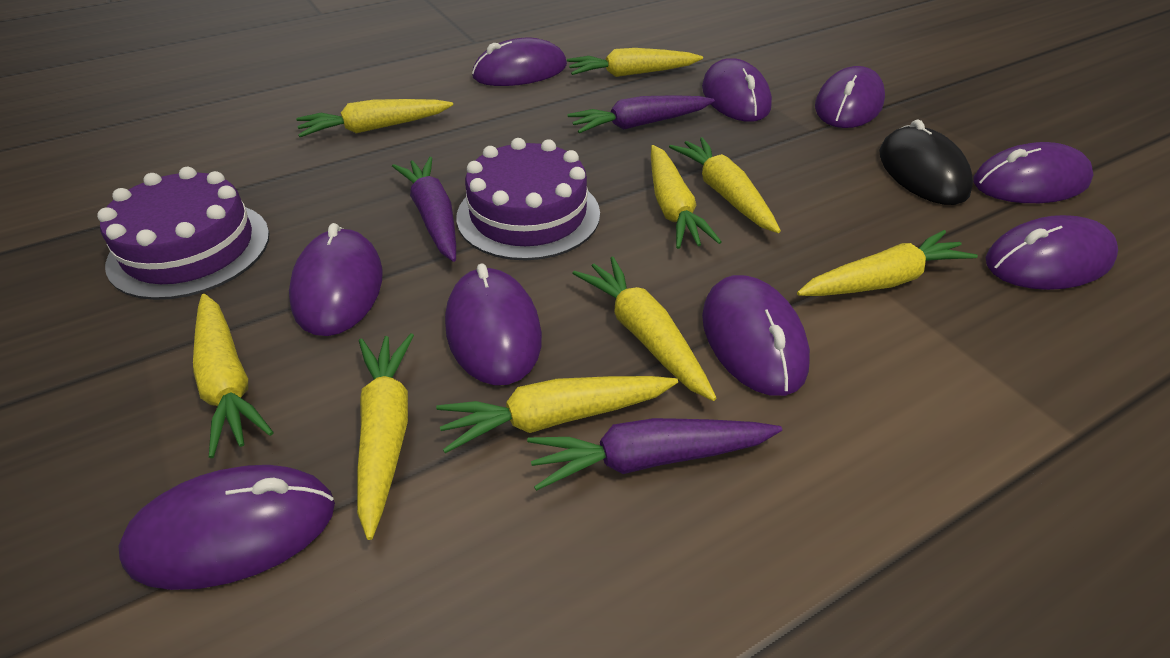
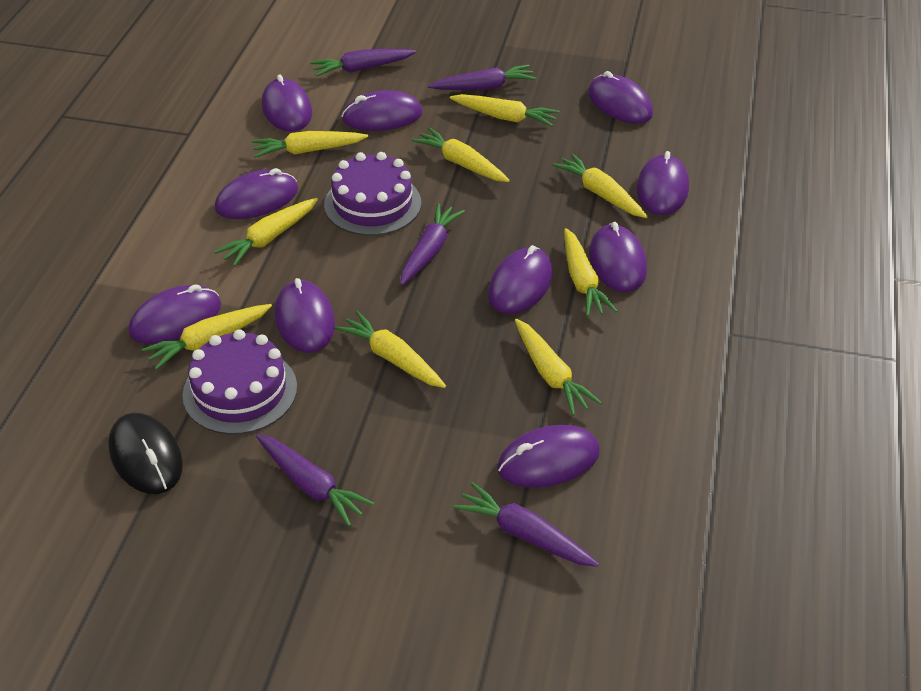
purple carrot: 3 -> 5
purple mouse: 9 -> 10

